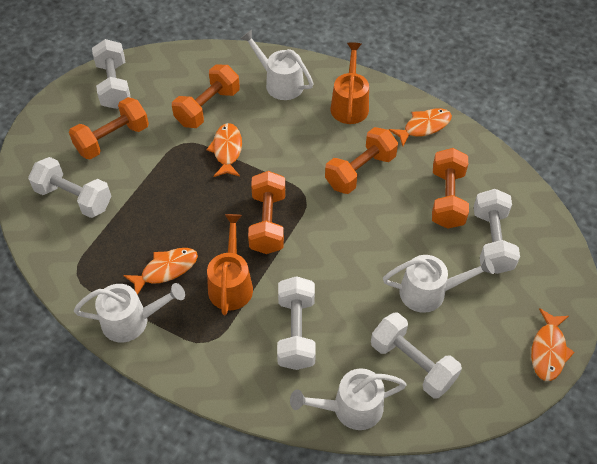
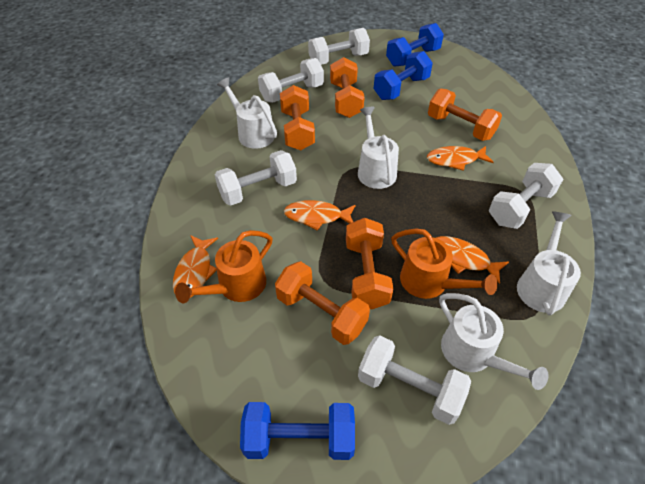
blue dumbbell: 0 -> 3

